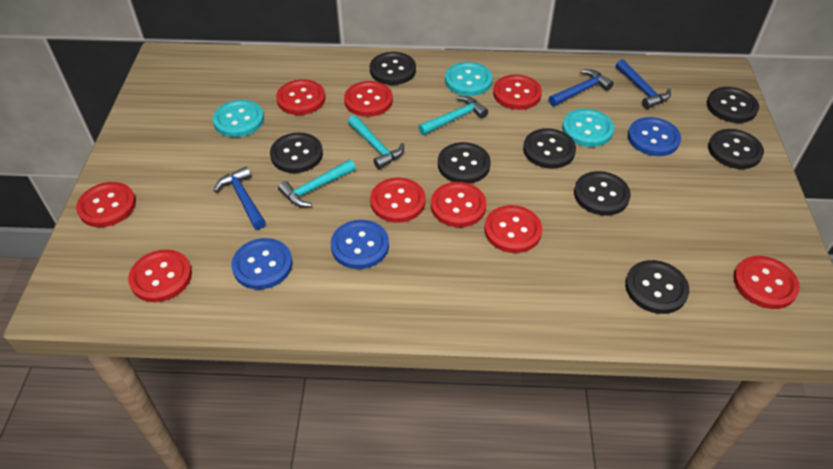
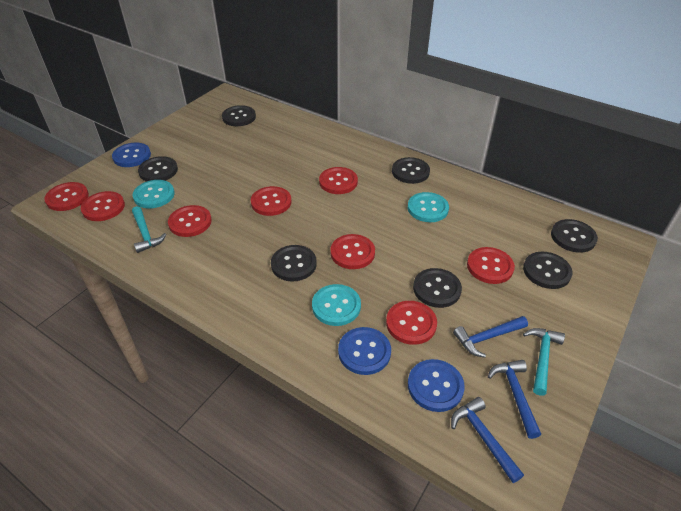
black button: 8 -> 7
red button: 9 -> 8
turquoise hammer: 3 -> 2

